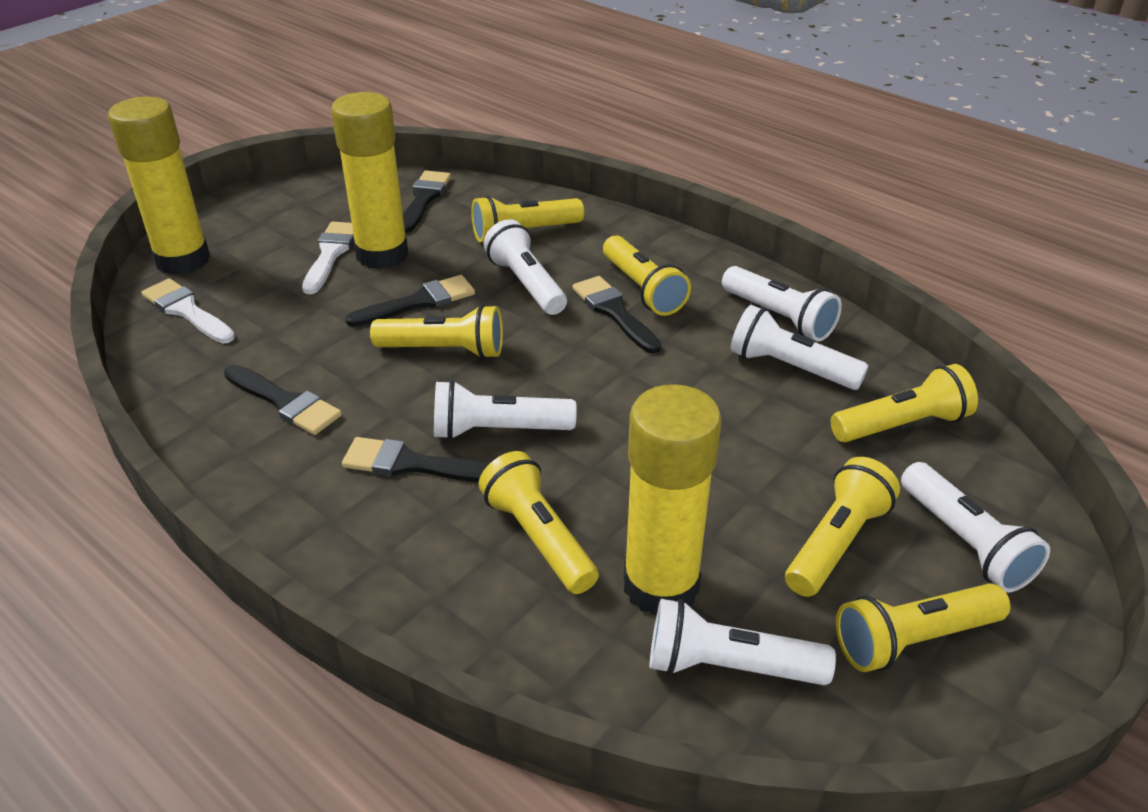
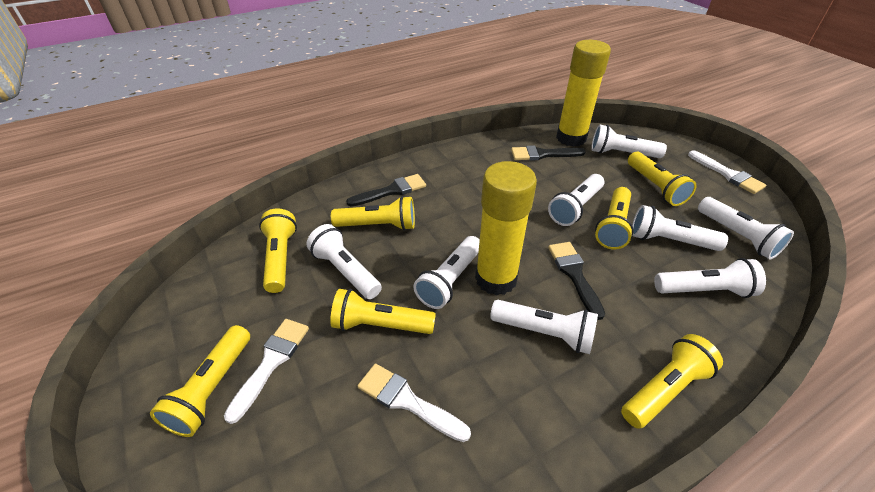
black brush: 5 -> 3
white brush: 2 -> 3
white flashlight: 6 -> 8
yellow glue stick: 3 -> 2

